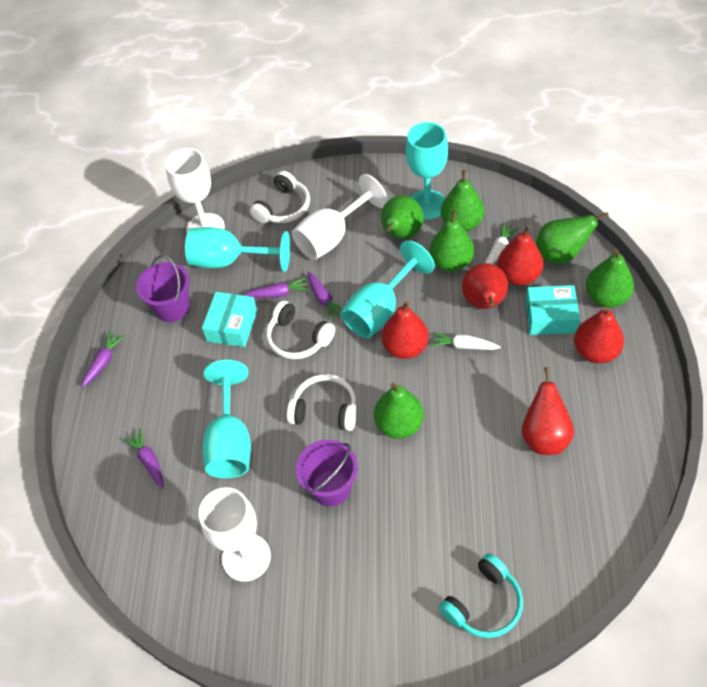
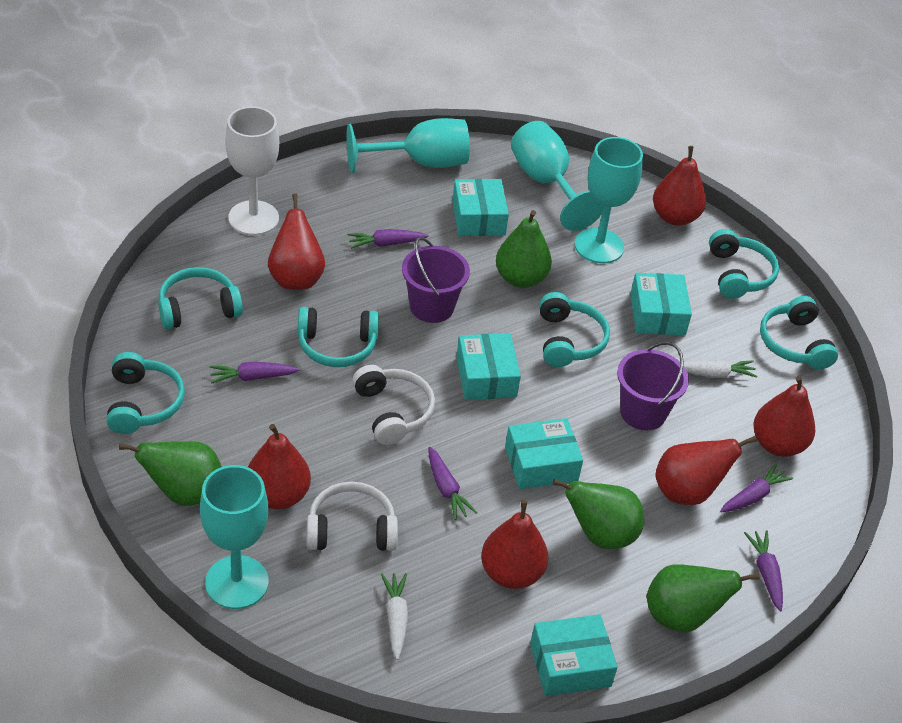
green pear: 6 -> 4
purple carrot: 4 -> 5
red pear: 5 -> 6
turquoise box: 2 -> 5
turquoise headphones: 1 -> 6
white goblet: 3 -> 1
white headphones: 3 -> 2

